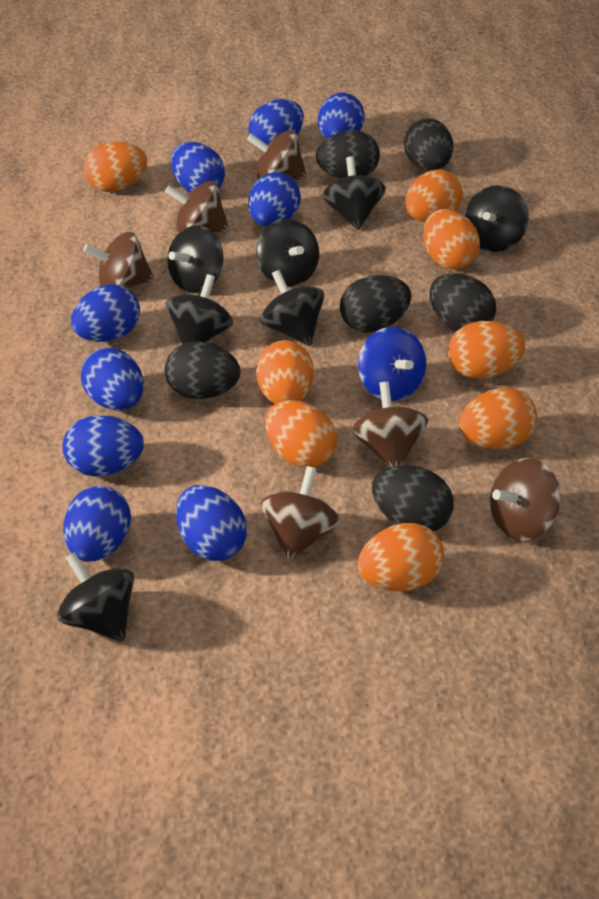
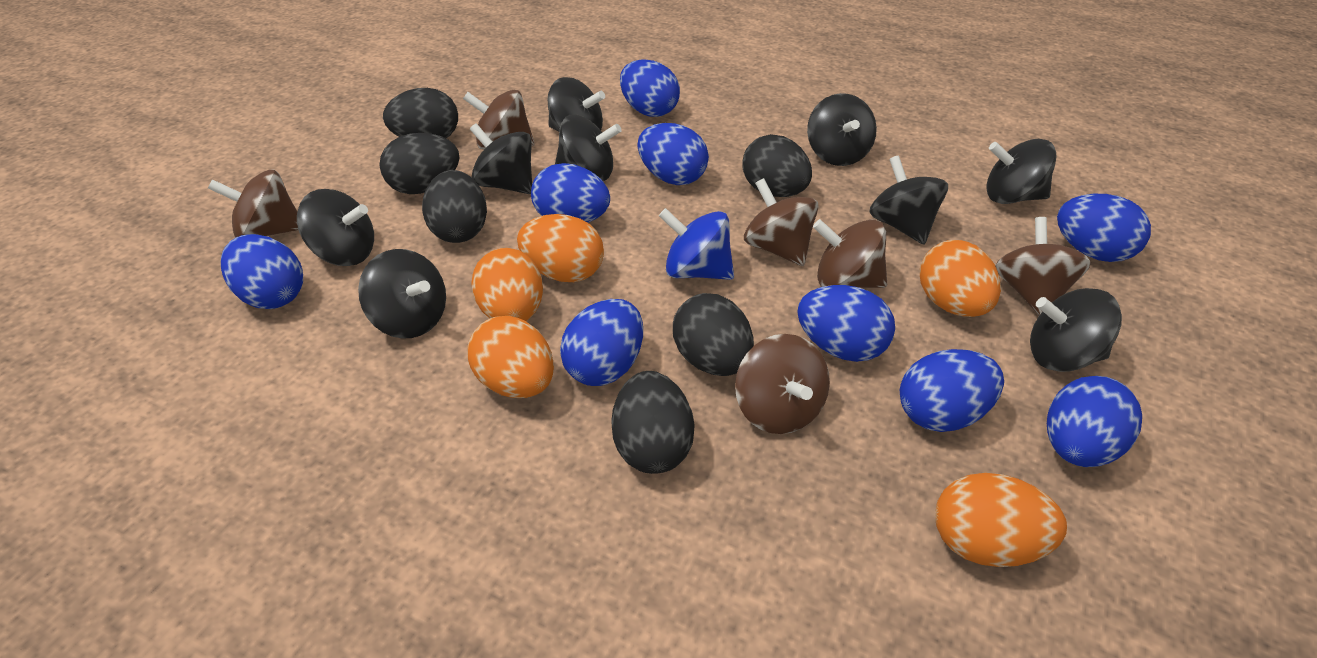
black spinning top: 7 -> 9
orange egg: 8 -> 5

